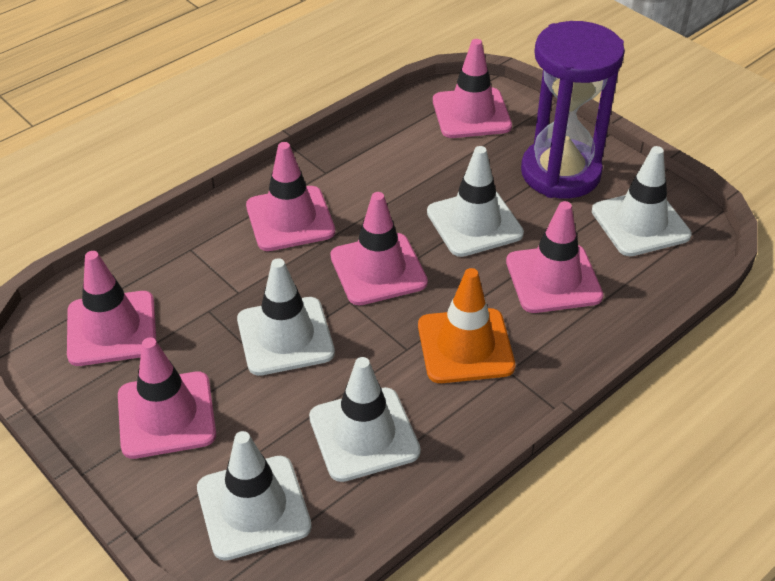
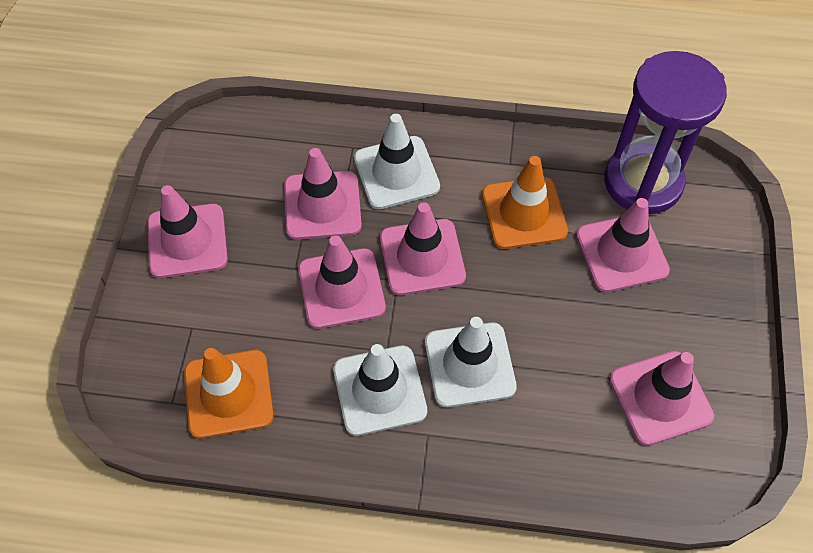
orange traffic cone: 1 -> 2
white traffic cone: 5 -> 3

